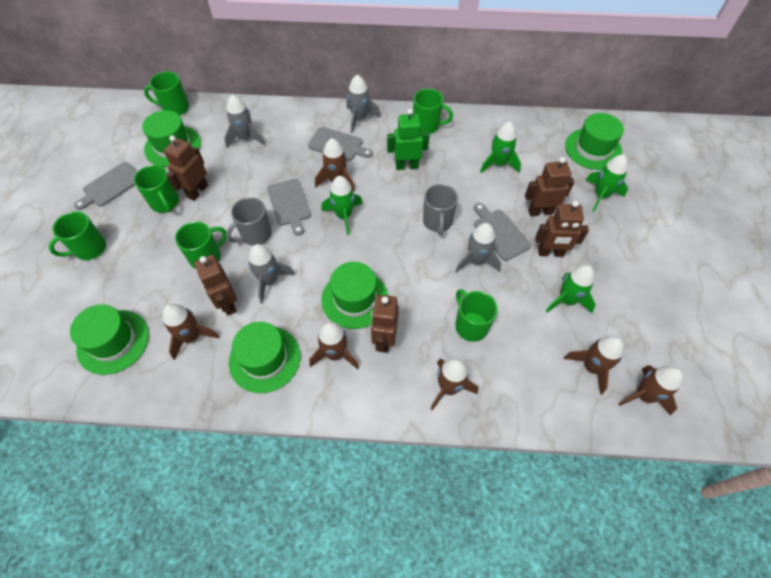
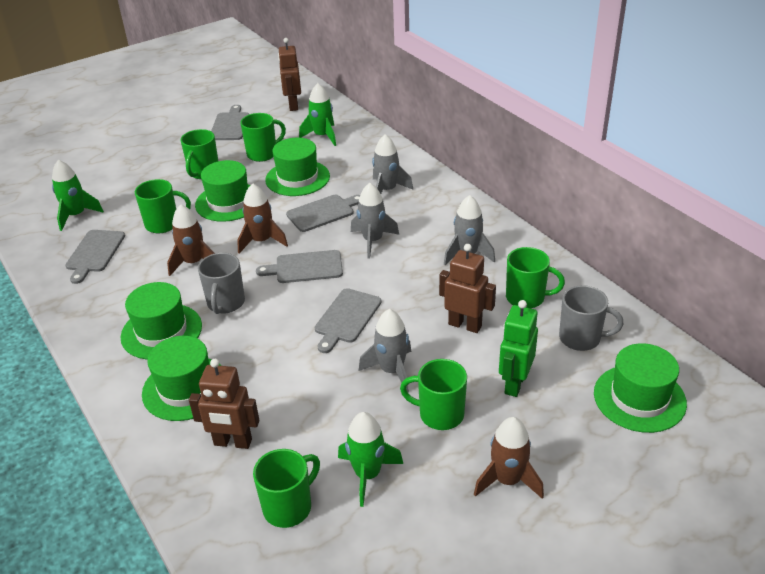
brown robot: 5 -> 3
brown rocket: 6 -> 3
green rocket: 4 -> 3
grey cutting board: 4 -> 5

